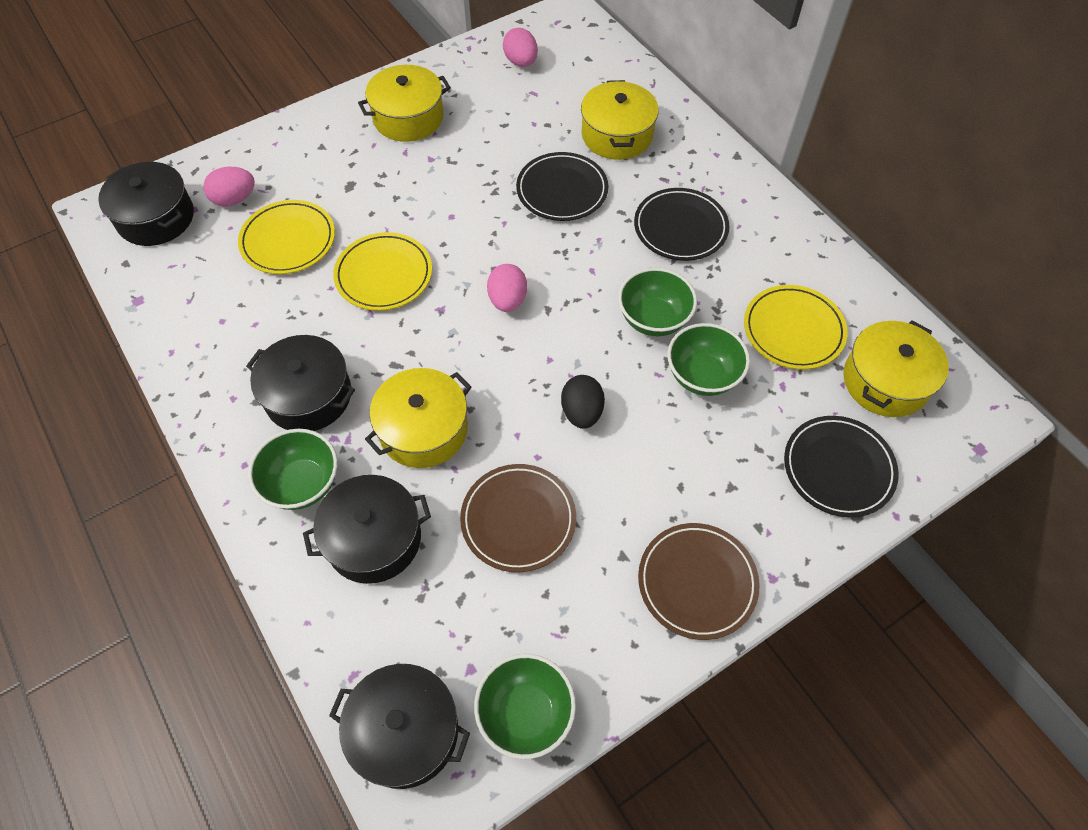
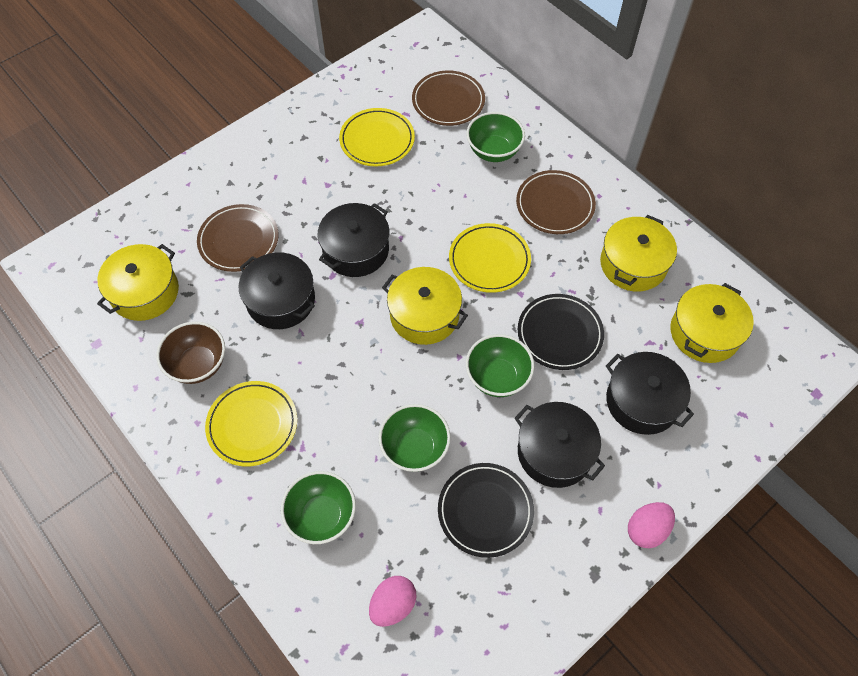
black egg: 1 -> 0
black plate: 3 -> 2
brown bowl: 0 -> 1
brown plate: 2 -> 3
pink egg: 3 -> 2

